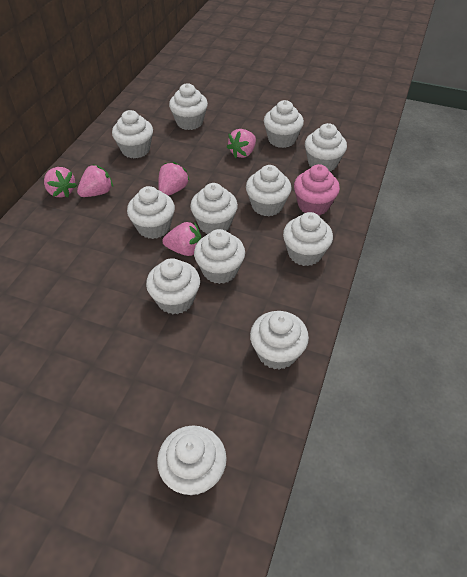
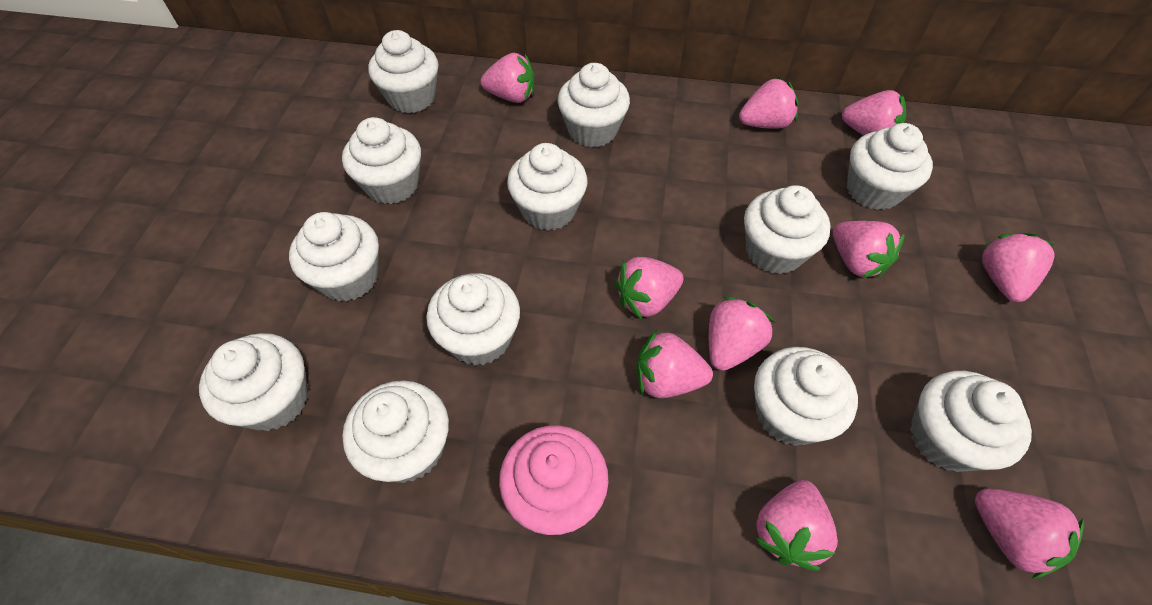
pink strawberry: 5 -> 10

